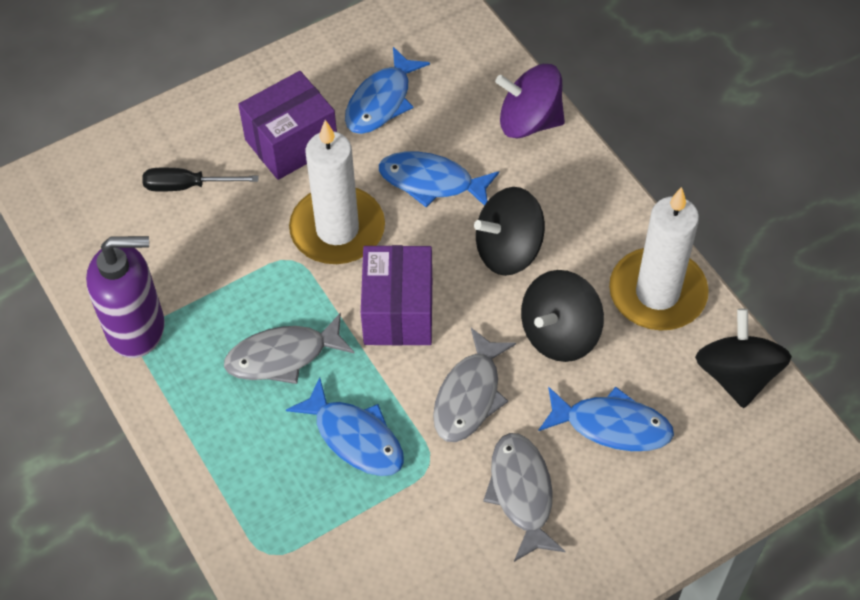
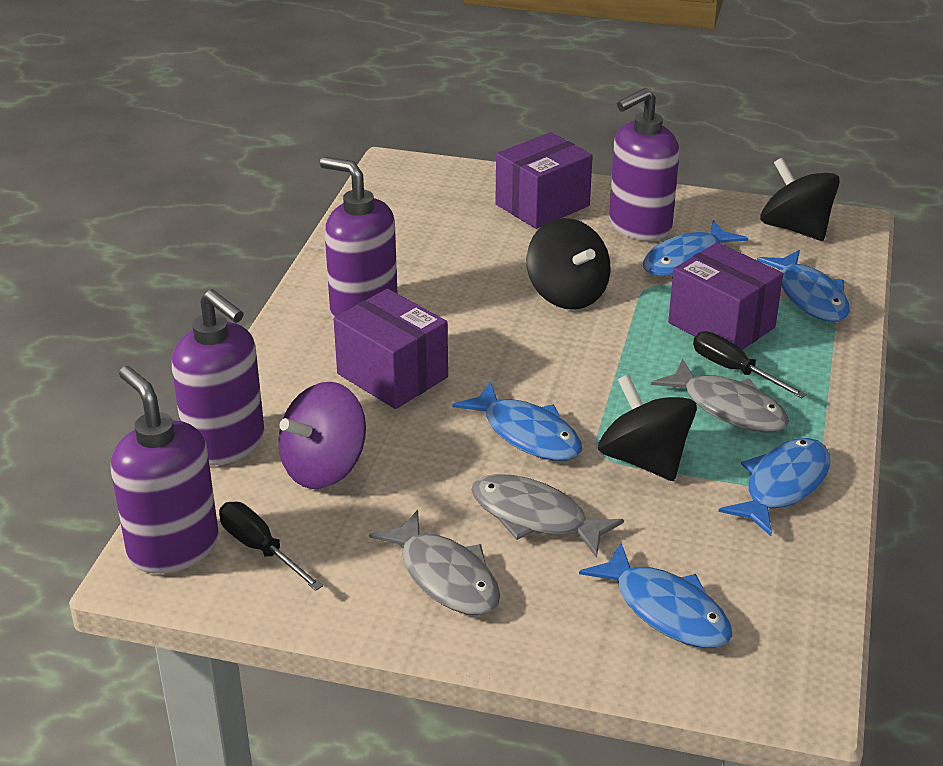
black screwdriver: 1 -> 2
blue fish: 4 -> 5
purple box: 2 -> 3
purple soap dispenser: 1 -> 4
white candle: 2 -> 0

